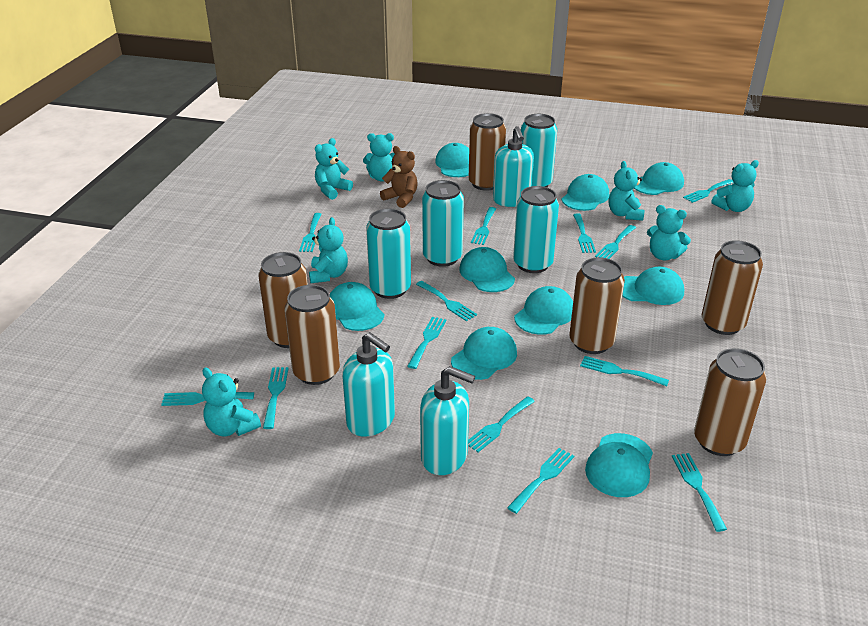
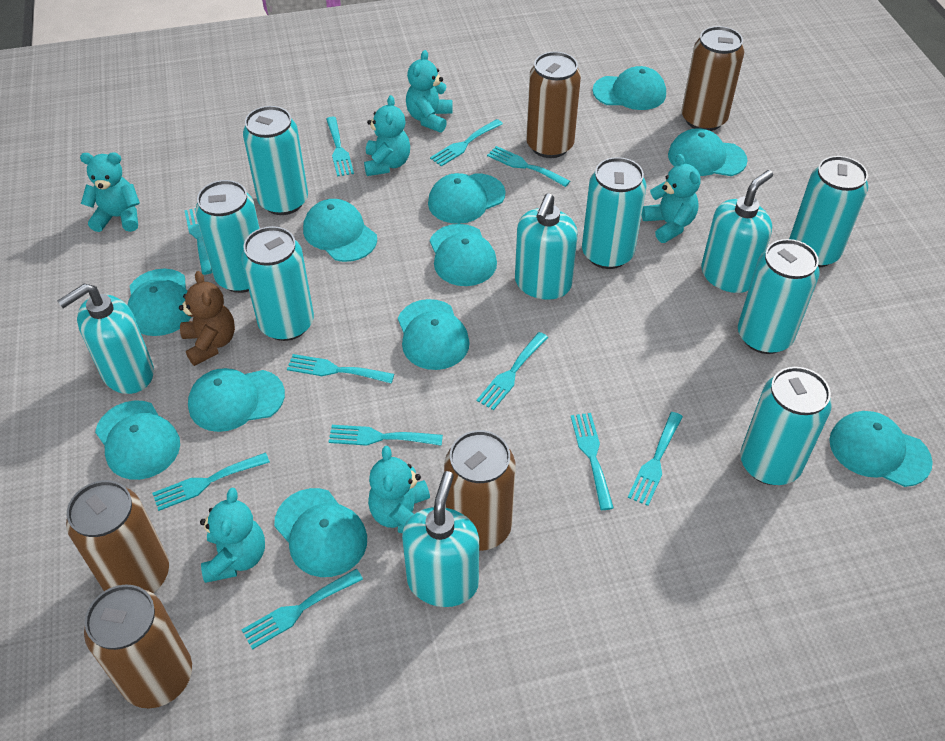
brown can: 6 -> 5
turquoise can: 4 -> 7
turquoise cap: 9 -> 11
turquoise fork: 13 -> 11
turquoise soap dispenser: 3 -> 4
turquoise teddy bear: 7 -> 6

